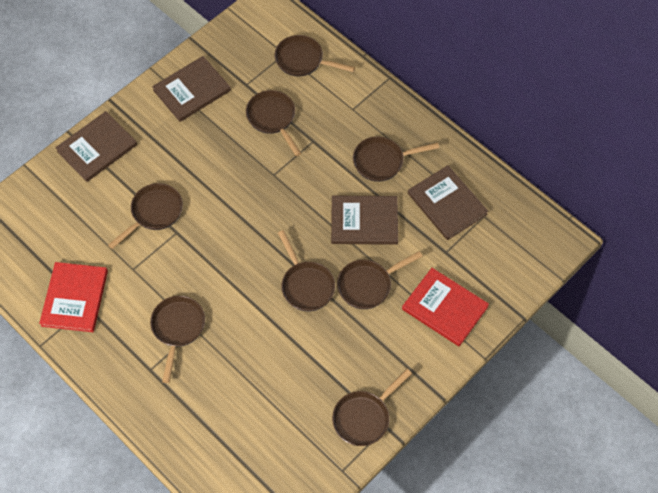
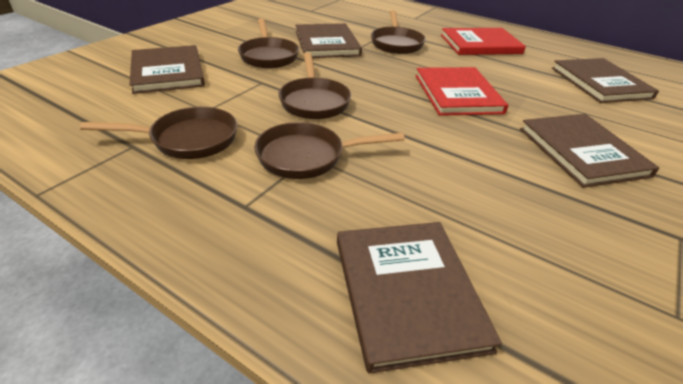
brown book: 4 -> 5
brown pan: 8 -> 5

